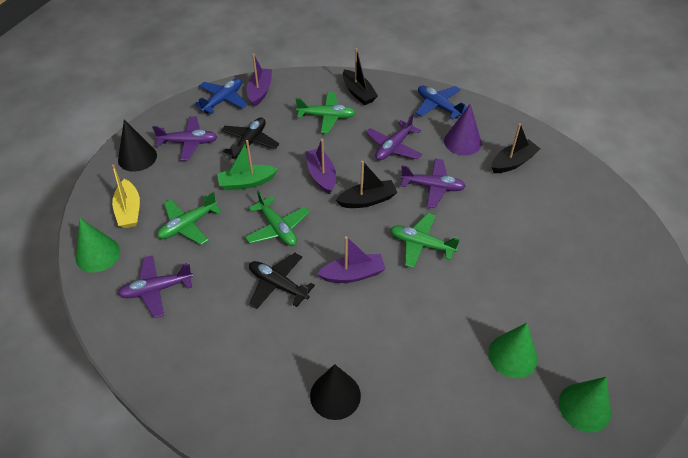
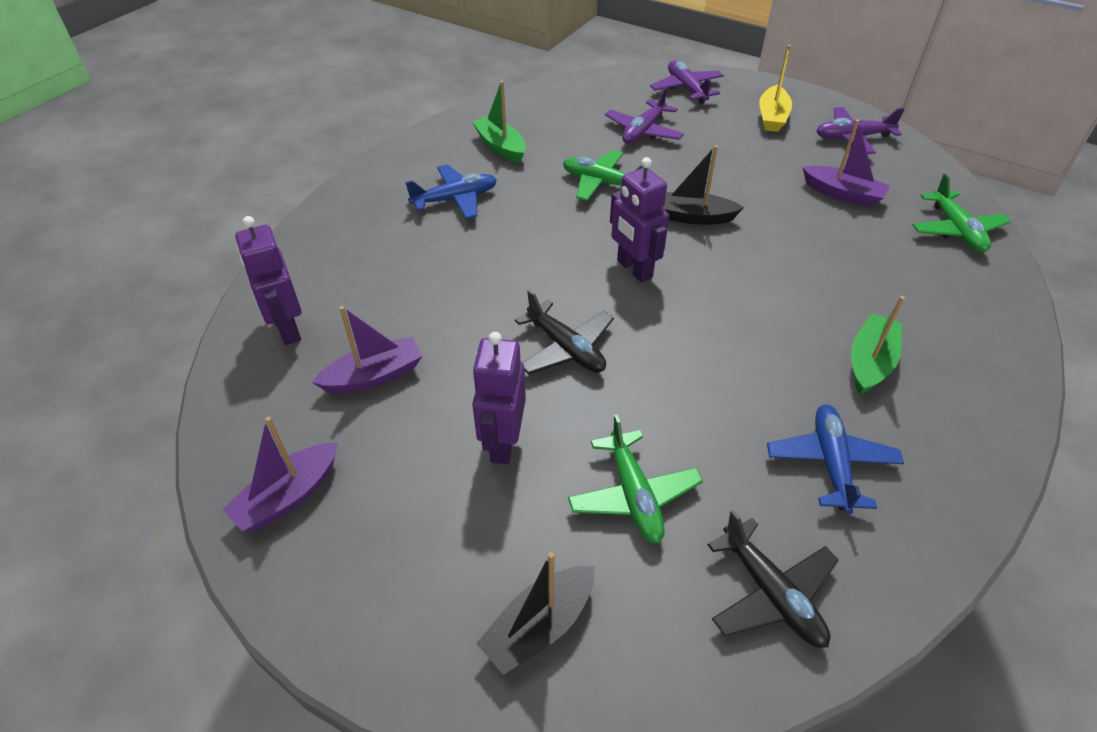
black boat: 3 -> 2
black cone: 2 -> 0
green boat: 1 -> 2
green cone: 3 -> 0
green plane: 4 -> 3
purple cone: 1 -> 0
purple plane: 4 -> 3
purple robot: 0 -> 3

